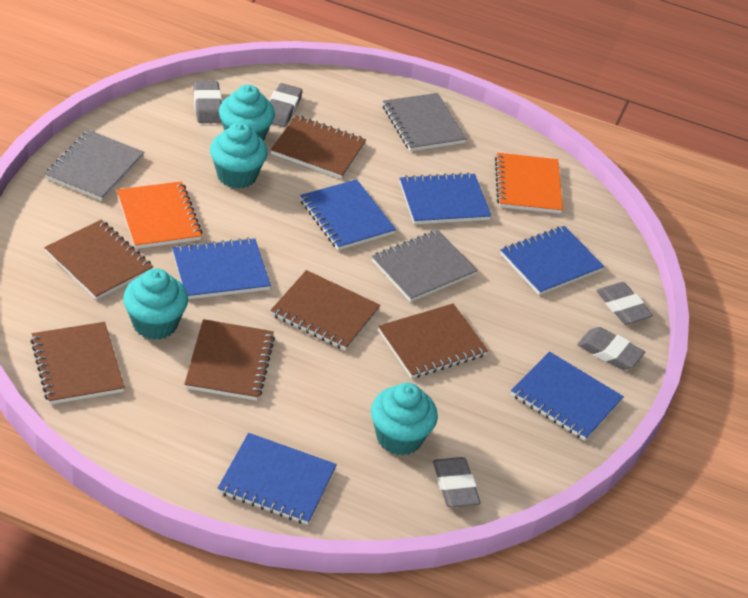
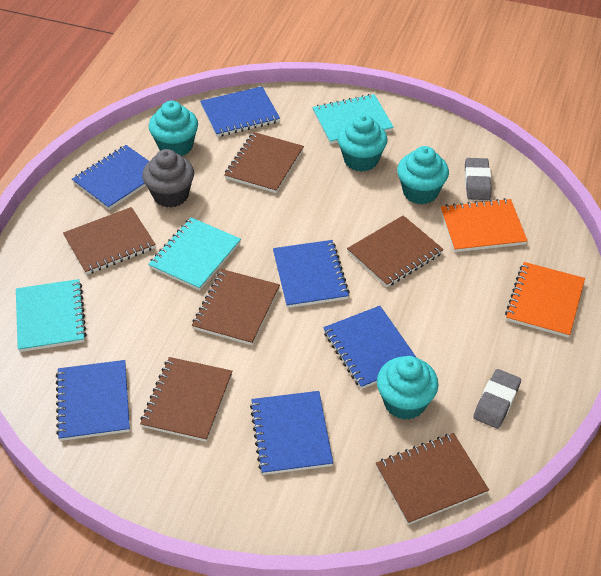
grey cupcake: 0 -> 1
grey eraser: 5 -> 2
grey notebook: 3 -> 0
turquoise notebook: 0 -> 3

